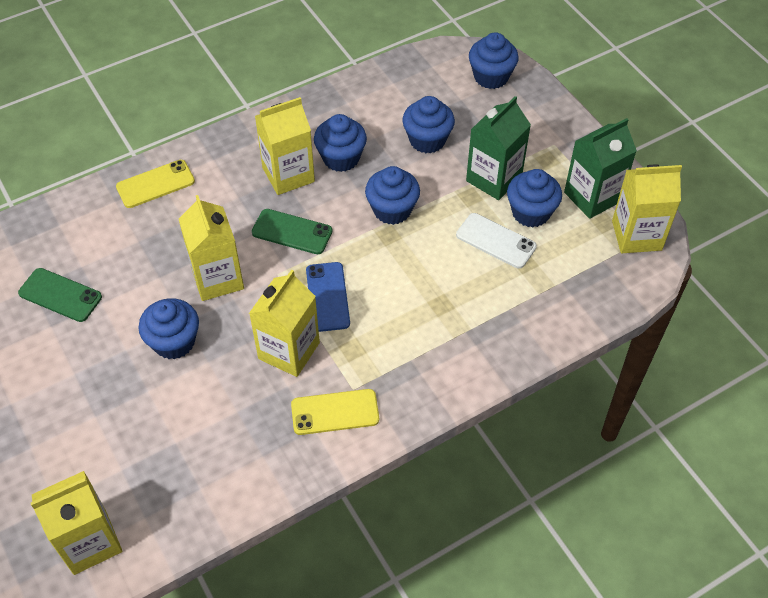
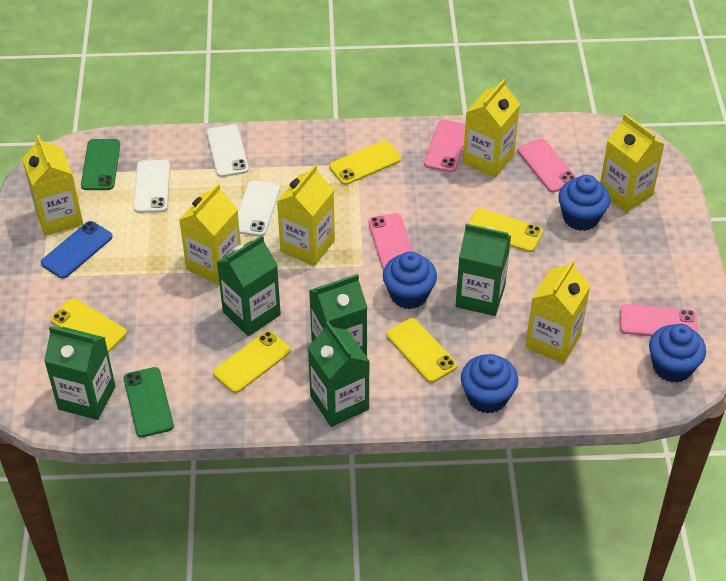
blue cupcake: 6 -> 4
green carton: 2 -> 5
pink phone: 0 -> 4
white phone: 1 -> 3
yellow carton: 5 -> 6
yellow phone: 2 -> 5

